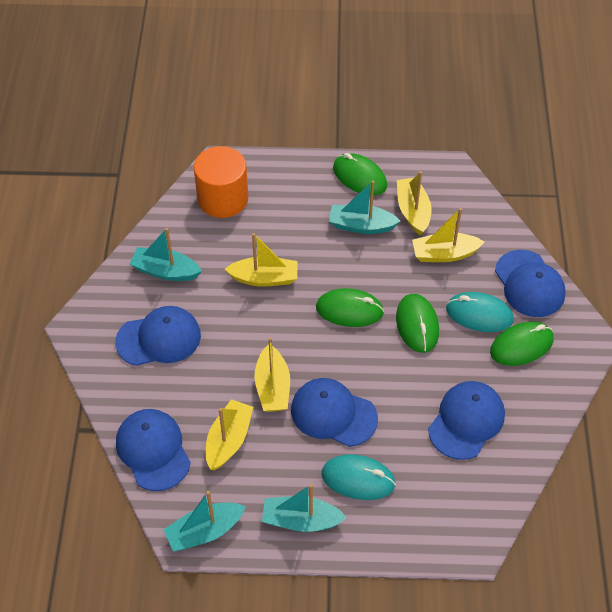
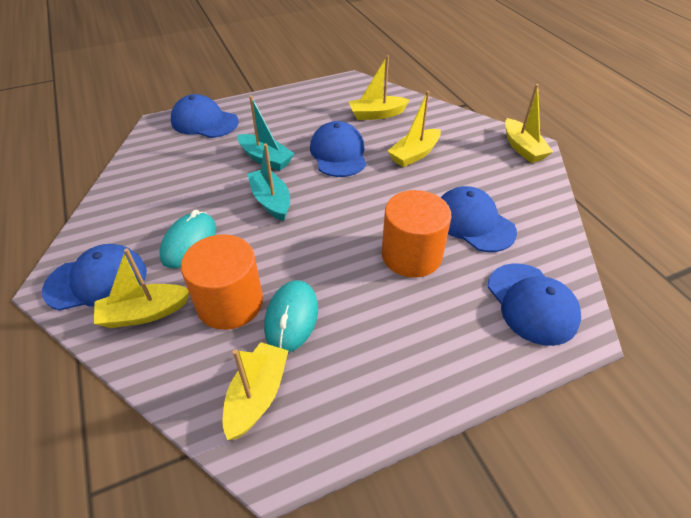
green mouse: 4 -> 0
orange cylinder: 1 -> 2
turquoise boat: 4 -> 2

